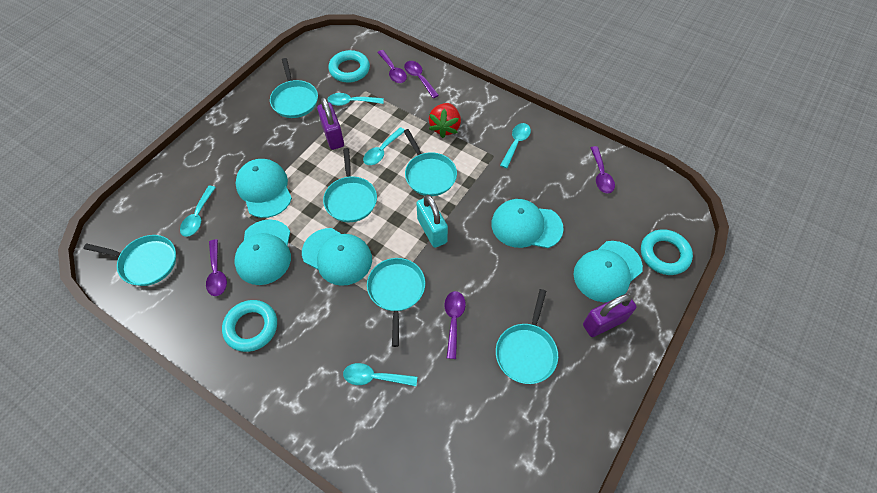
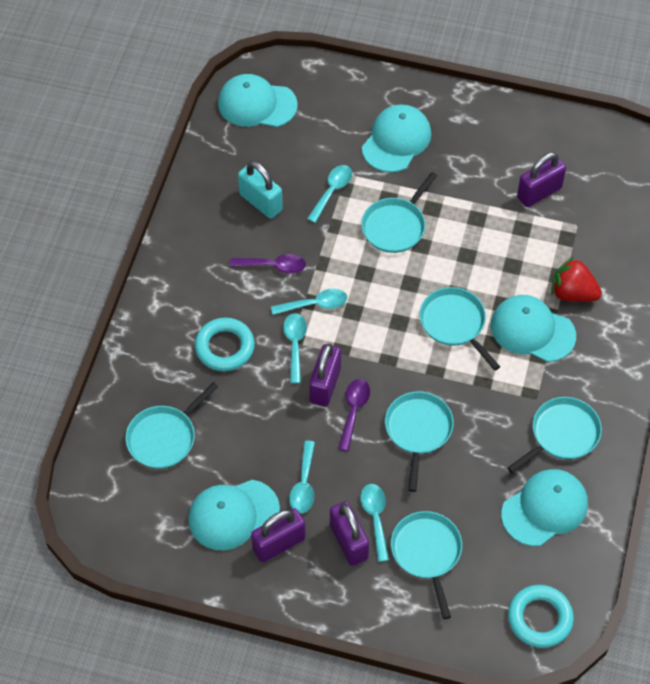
purple padlock: 2 -> 4
purple spoon: 5 -> 2
turquoise ring: 3 -> 2

